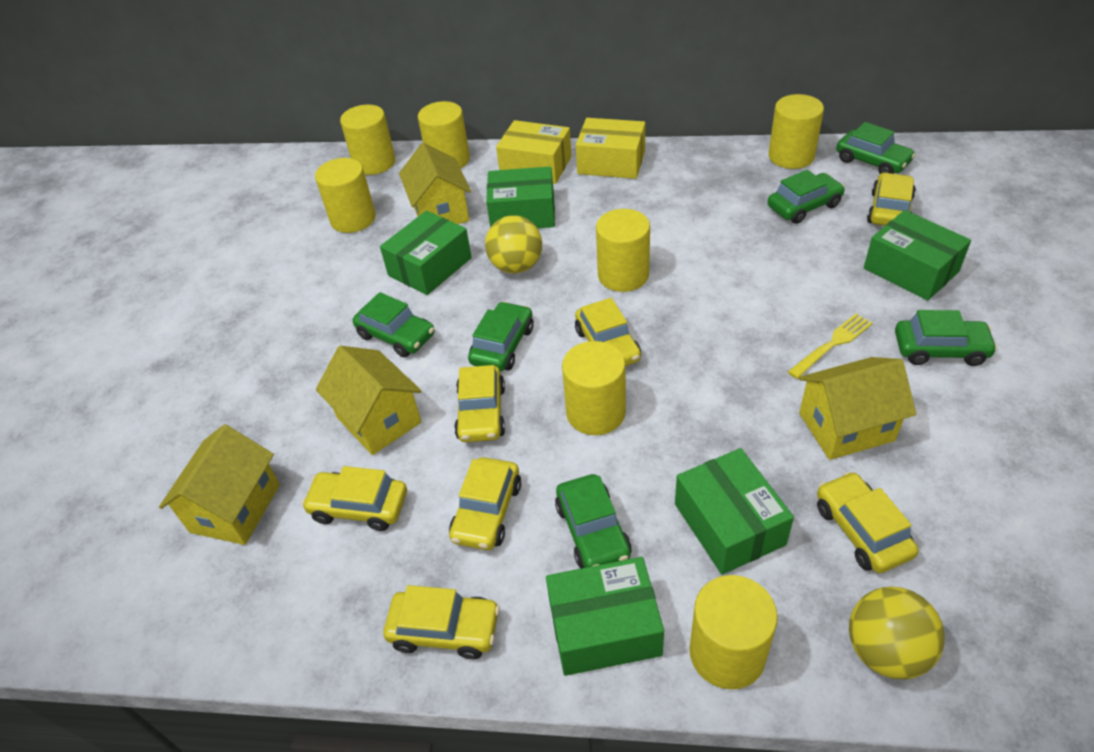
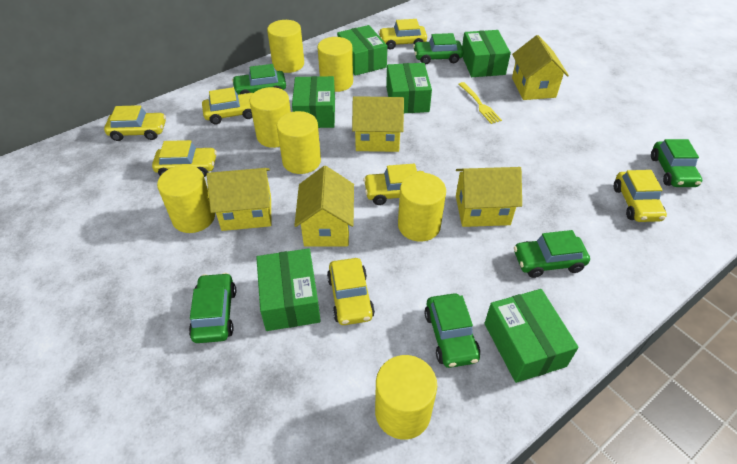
green box: 5 -> 6
yellow ball: 2 -> 0
yellow box: 2 -> 0
yellow house: 4 -> 5

